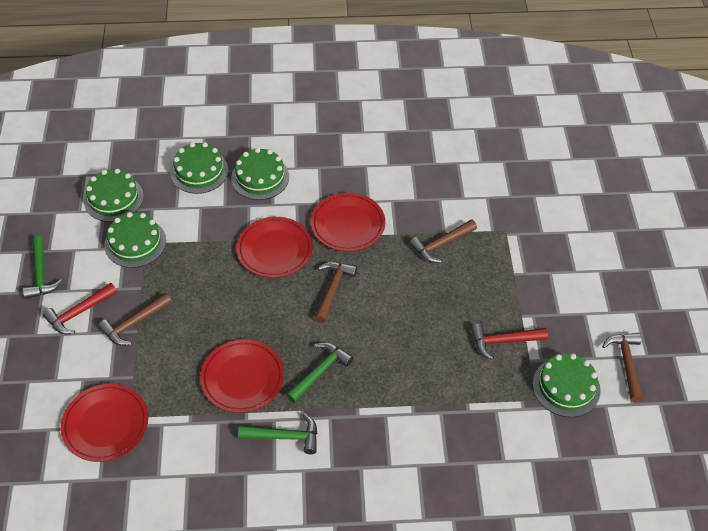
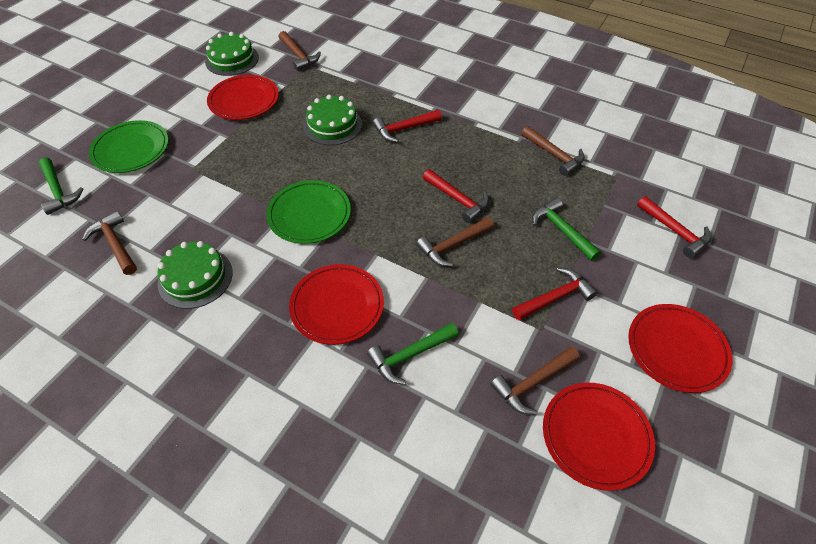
brown hammer: 4 -> 5
green cake: 5 -> 3
green plate: 0 -> 2
red hammer: 2 -> 4

